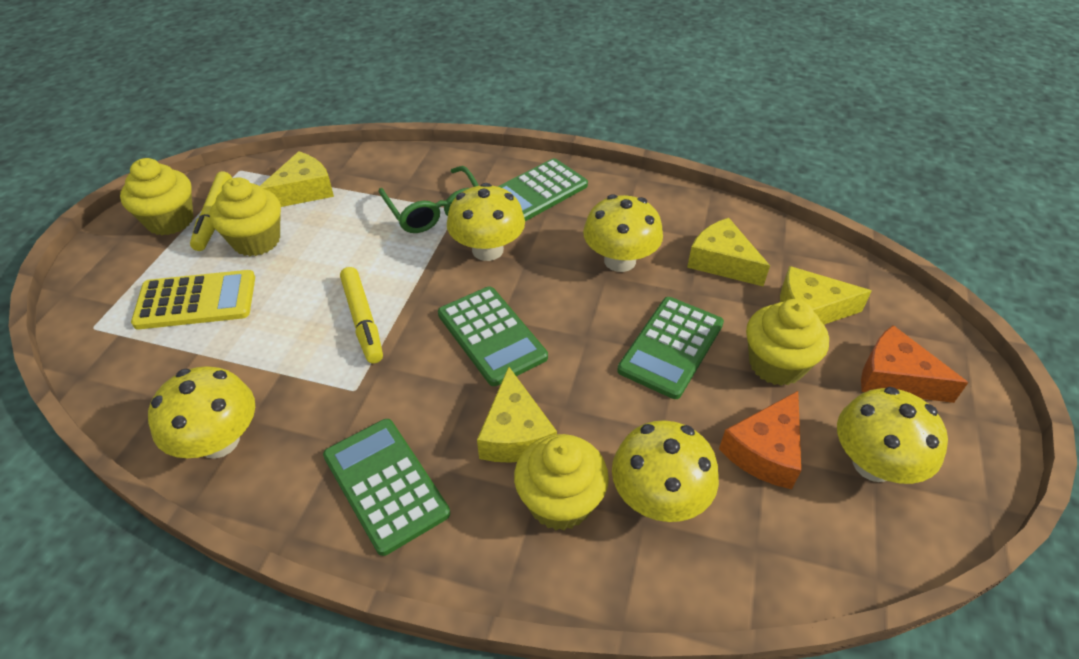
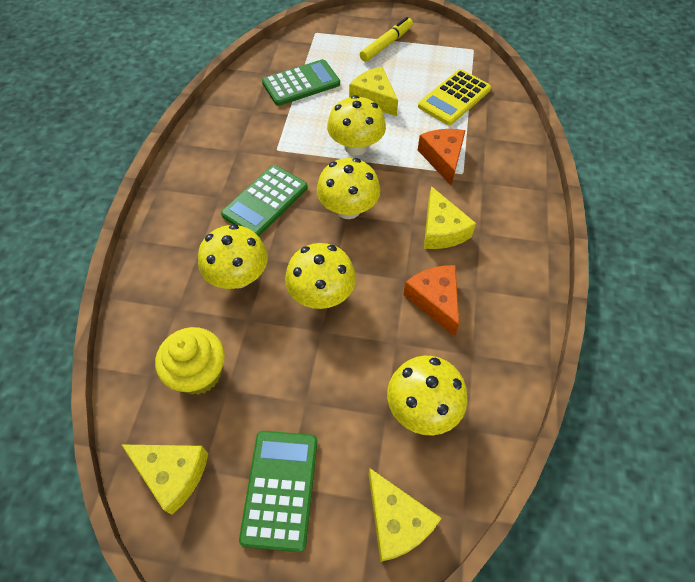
green calculator: 4 -> 3
green glasses: 1 -> 0
yellow cupcake: 4 -> 1
yellow marker: 2 -> 1

